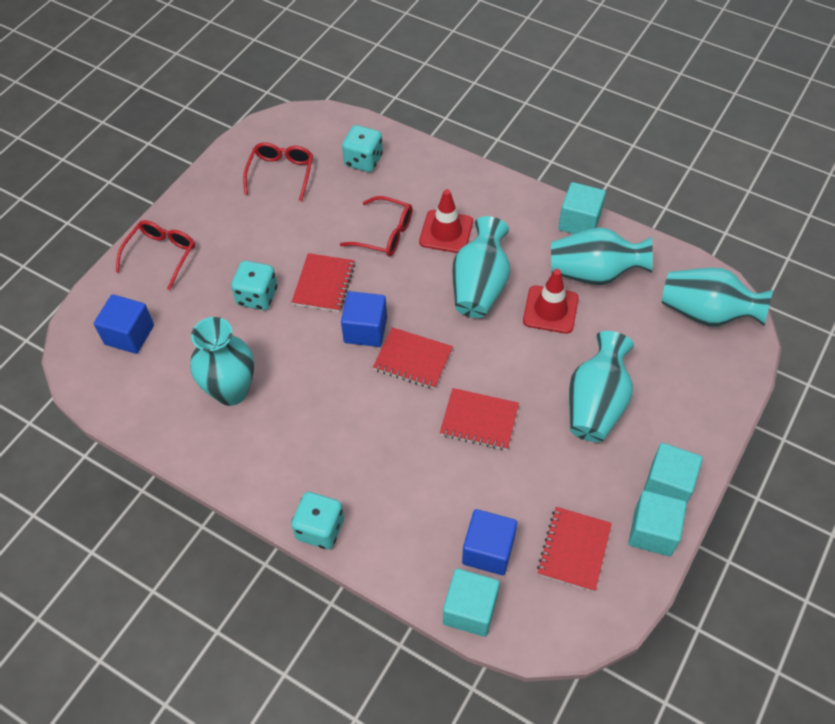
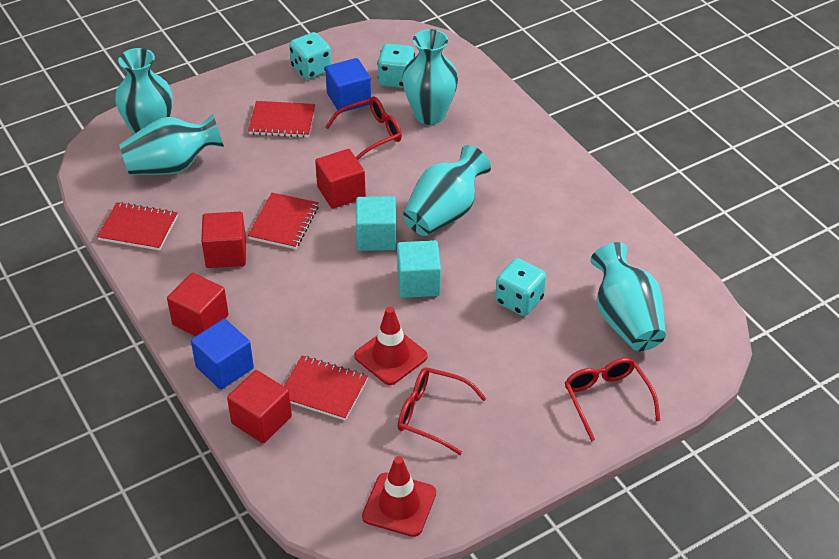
blue cube: 3 -> 2
red cube: 0 -> 4
turquoise cube: 4 -> 2

